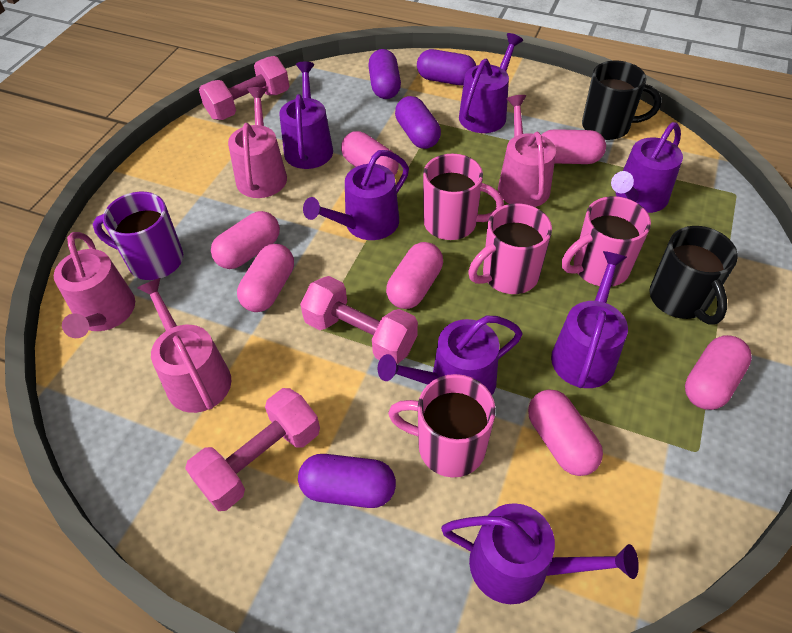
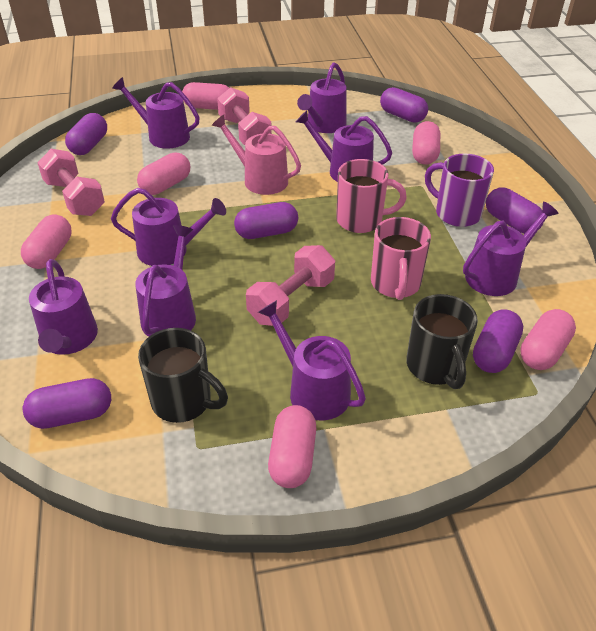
pink capsule: 7 -> 6
pink mug: 4 -> 2
pink watering can: 4 -> 1
purple capsule: 4 -> 6
purple watering can: 7 -> 8

